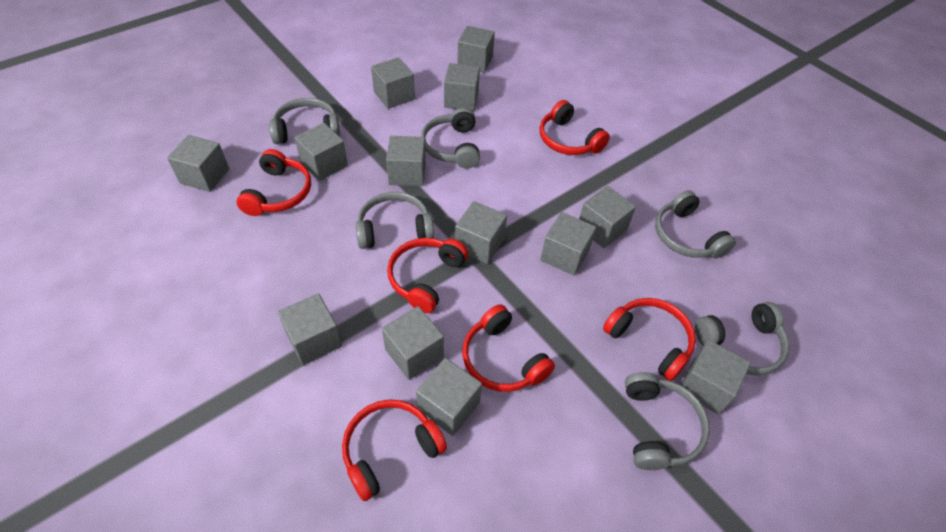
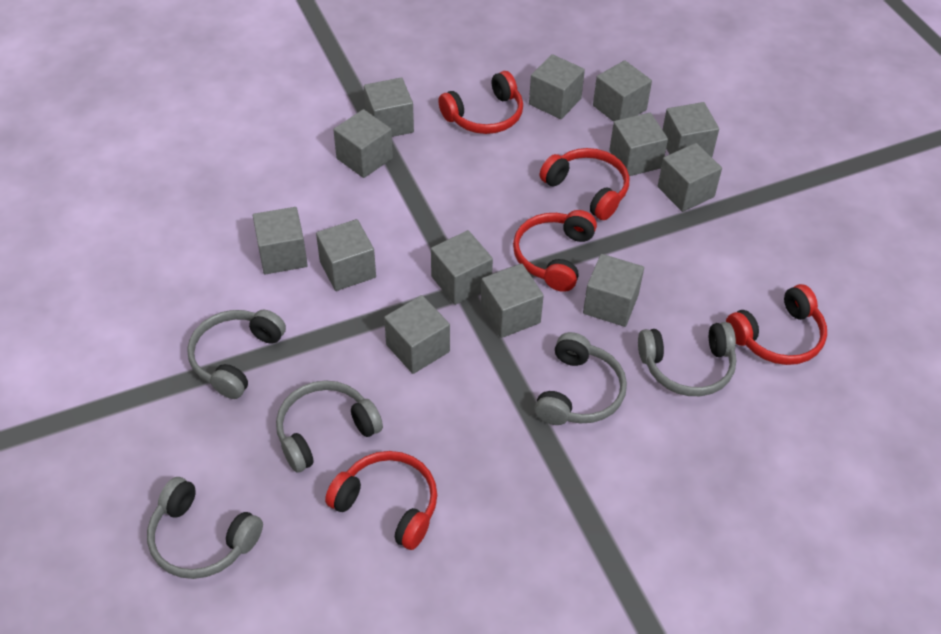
grey headphones: 6 -> 5
red headphones: 6 -> 5

